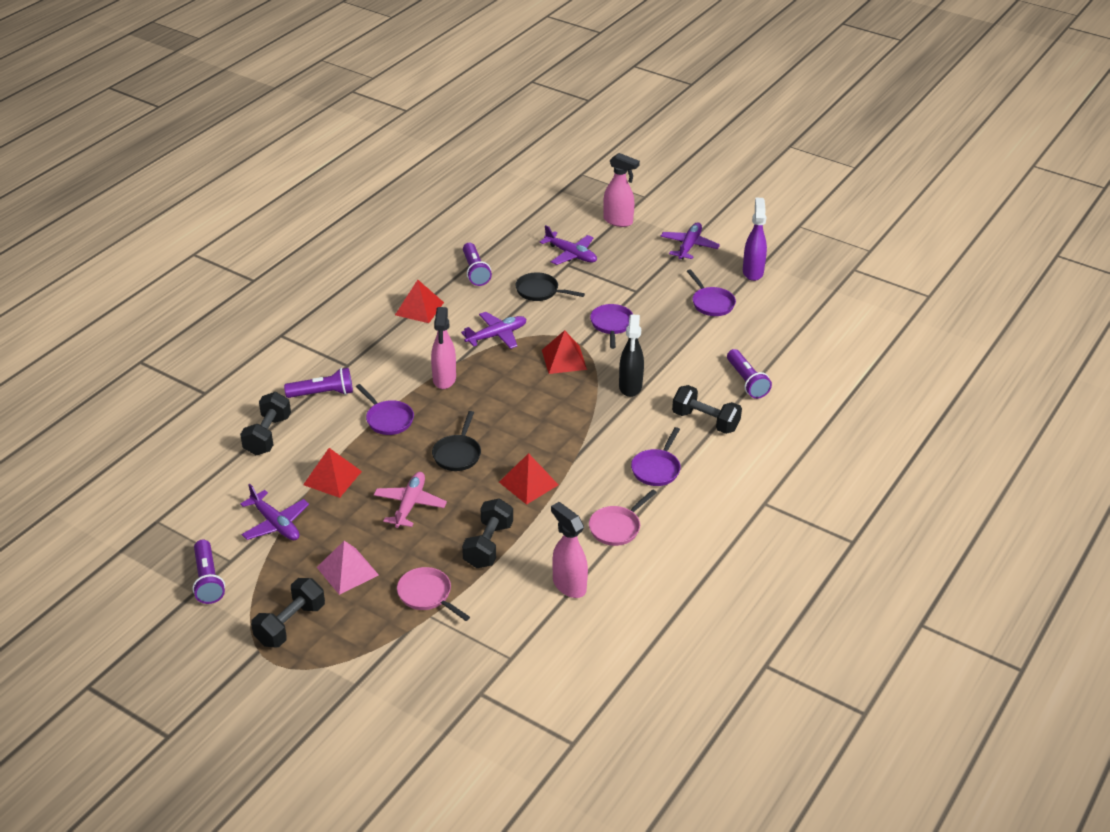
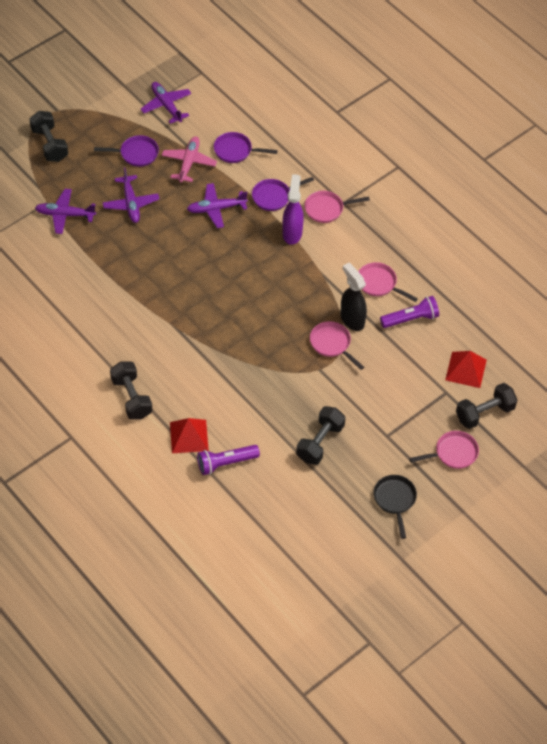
black pan: 2 -> 1
pink pan: 2 -> 4
pink pyramid: 1 -> 0
pink spray bottle: 3 -> 0
purple flashlight: 4 -> 2
purple pan: 4 -> 3
red pyramid: 4 -> 2

